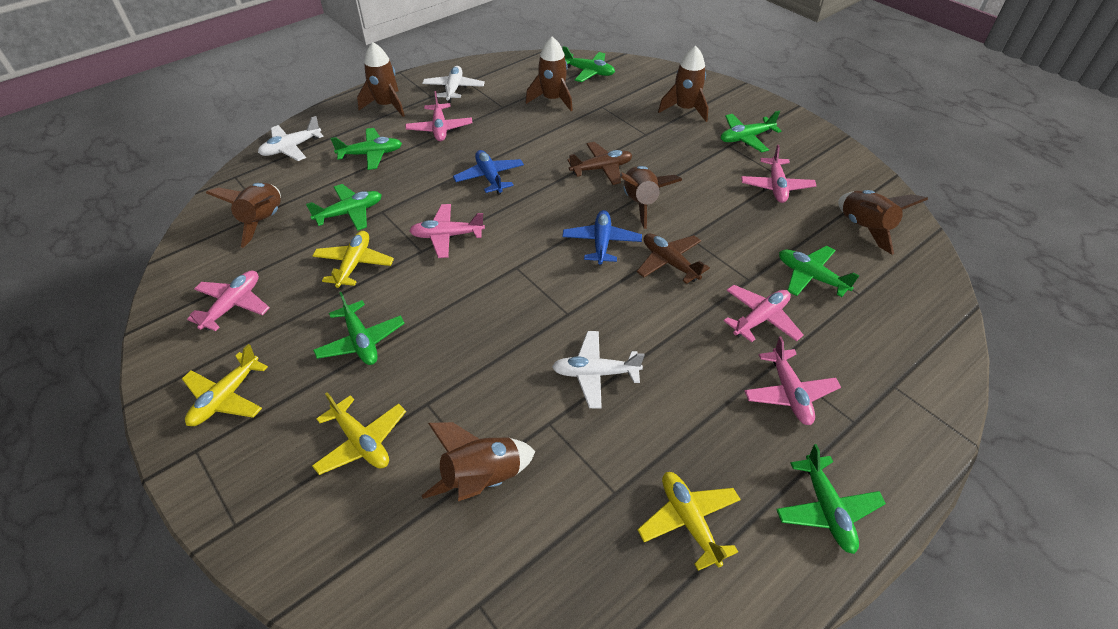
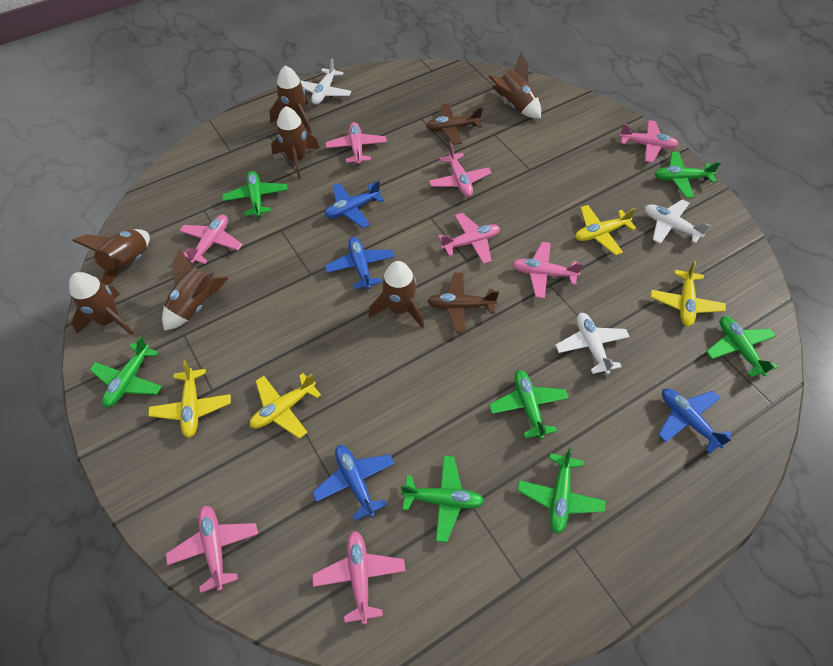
blue plane: 2 -> 4
pink plane: 6 -> 8

